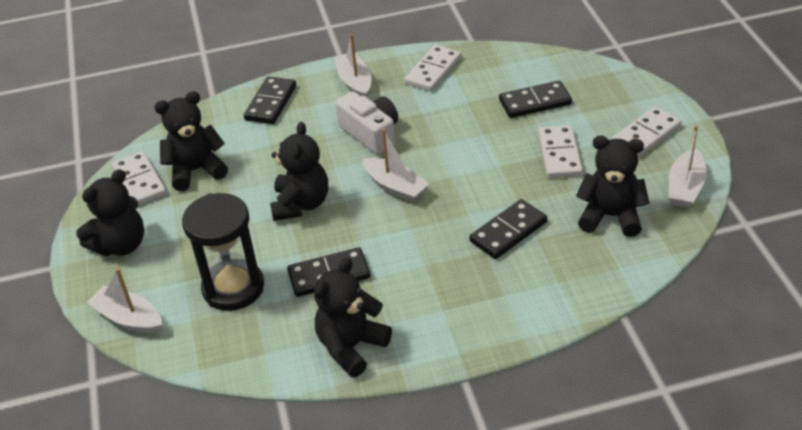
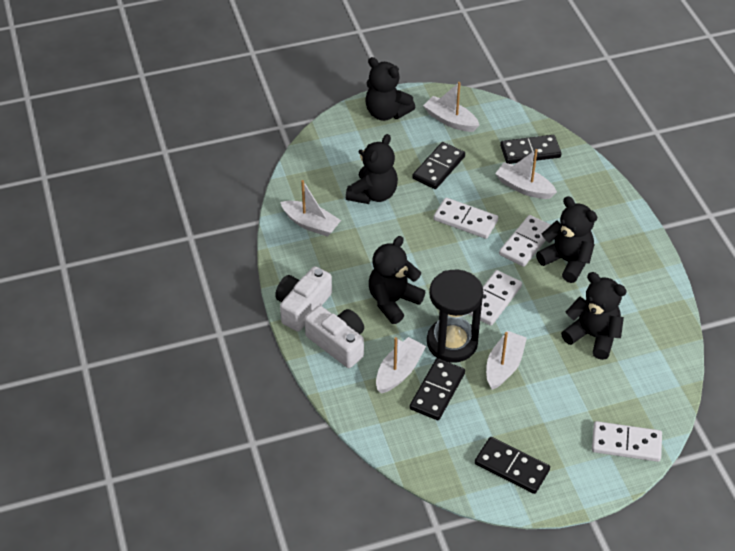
white boat: 4 -> 5
white camera: 1 -> 2

